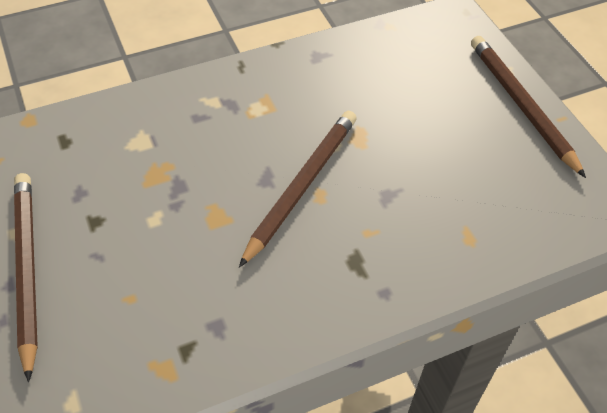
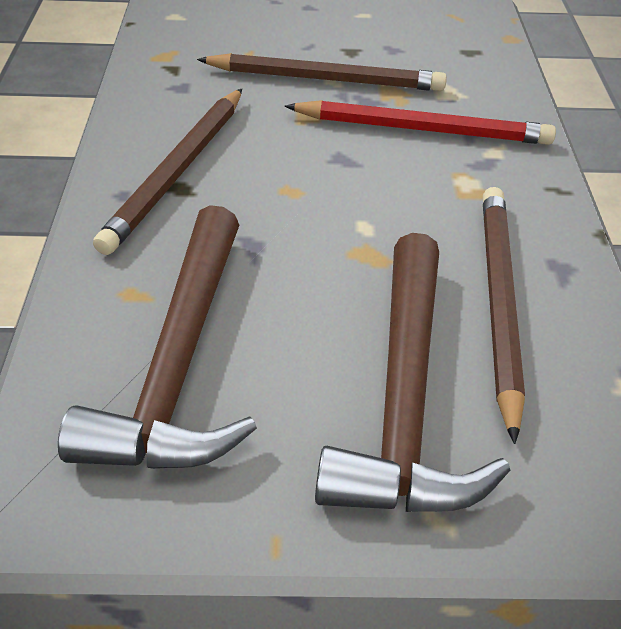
brown hammer: 0 -> 2
red pencil: 0 -> 1

